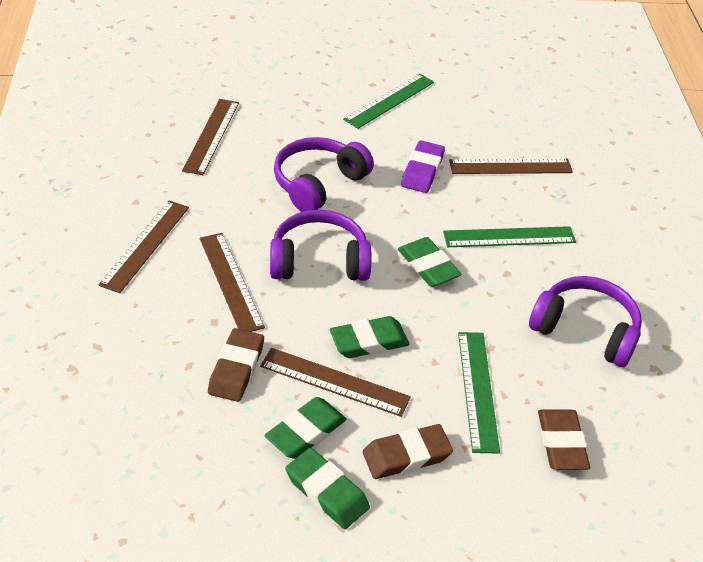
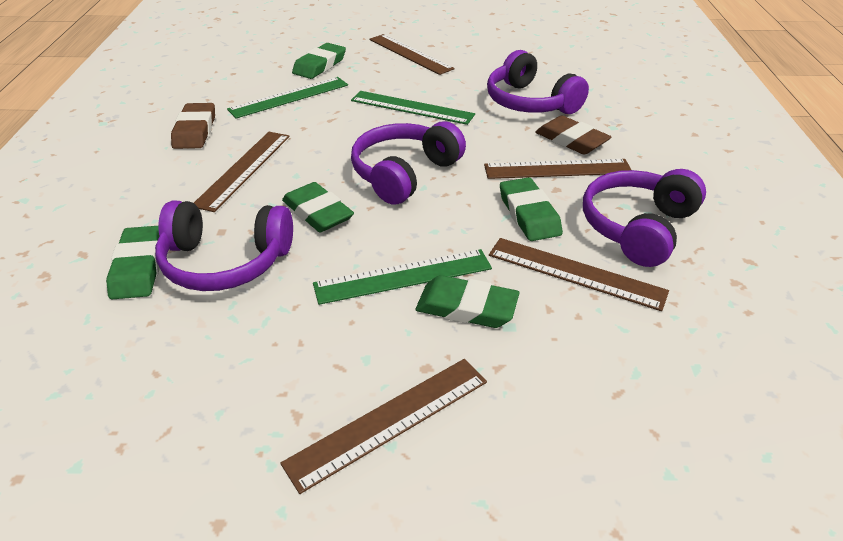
brown eraser: 3 -> 2
green eraser: 4 -> 5
purple eraser: 1 -> 0
purple headphones: 3 -> 4

